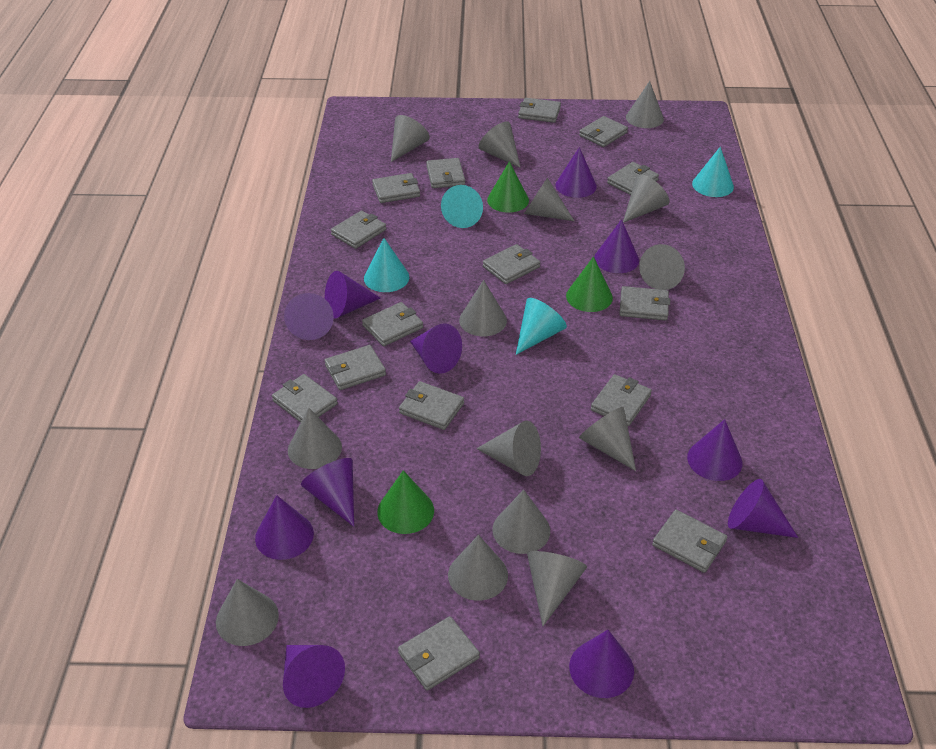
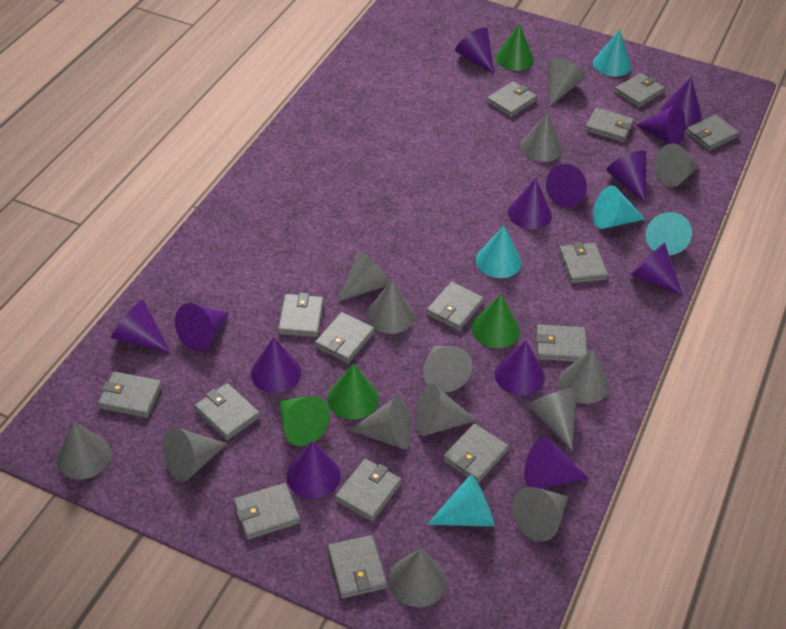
green cone: 3 -> 4
purple cone: 11 -> 13
turquoise cone: 4 -> 5

